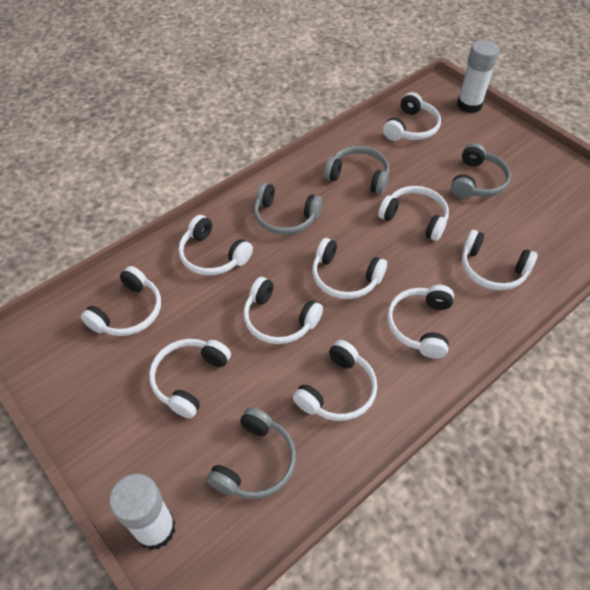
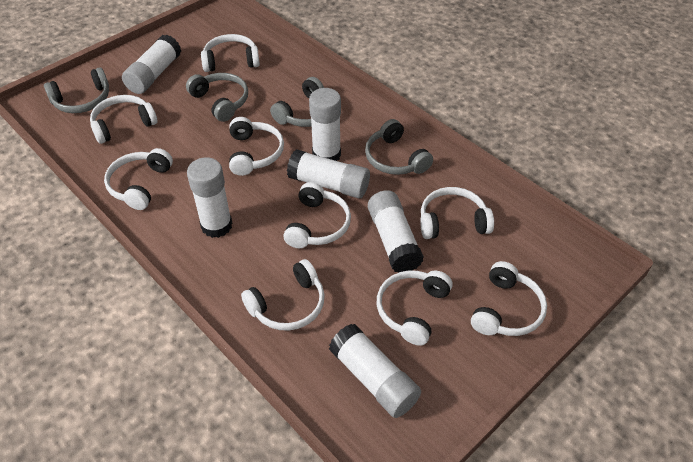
white glue stick: 2 -> 6
white headphones: 10 -> 9

